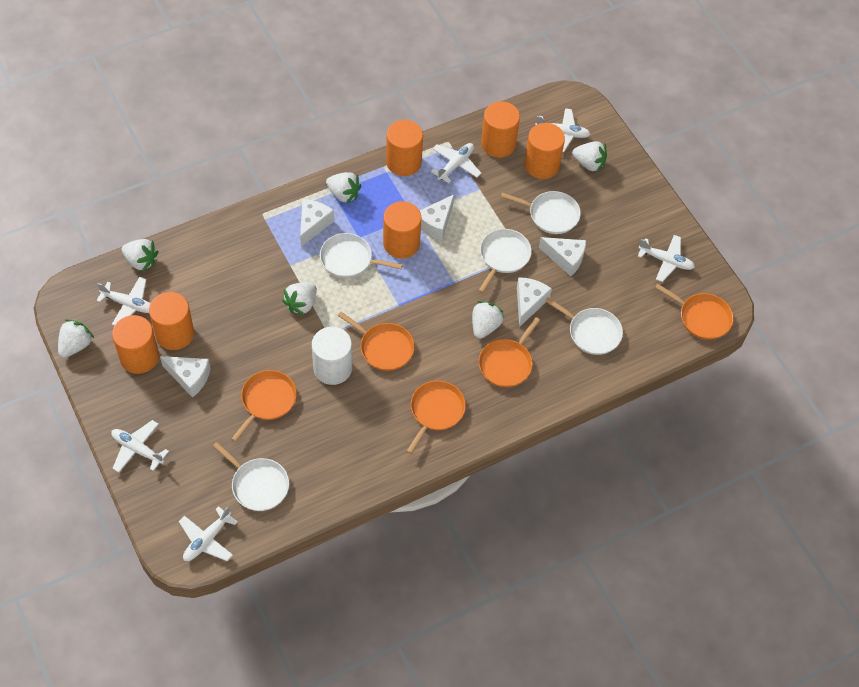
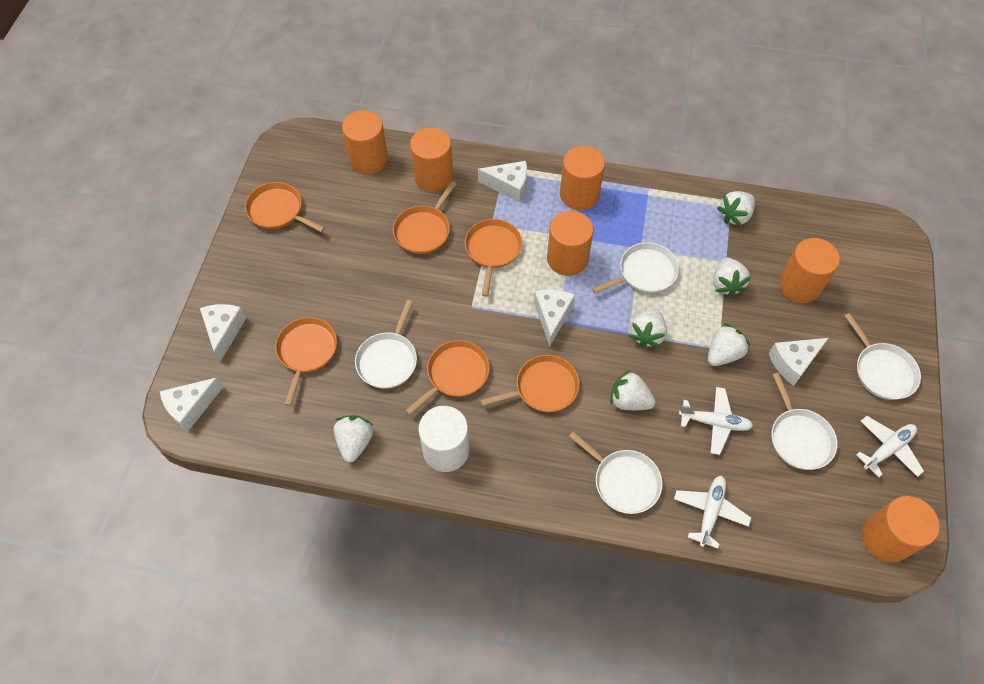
orange pan: 5 -> 6
white plane: 6 -> 3

